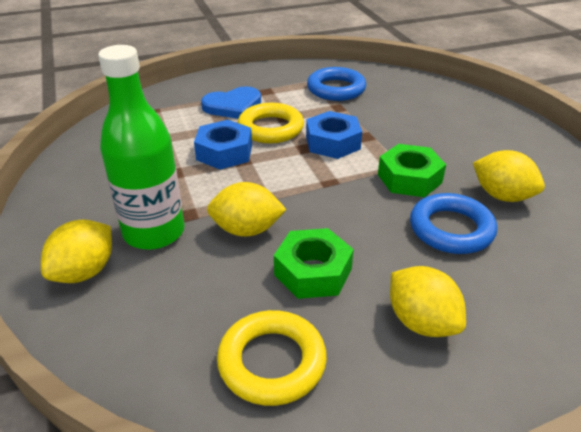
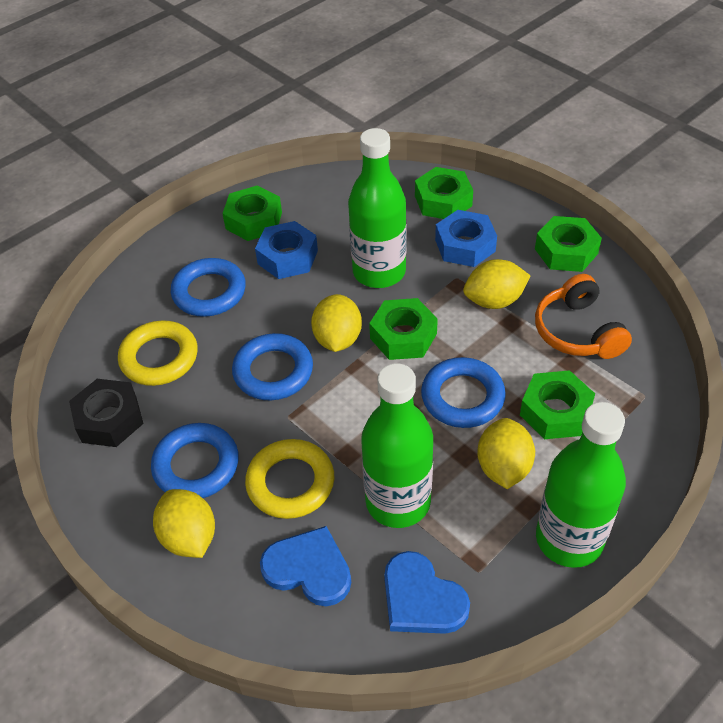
black nut: 0 -> 1
blue heart: 1 -> 2
blue ring: 2 -> 4
green bottle: 1 -> 3
green nut: 2 -> 5
orange headphones: 0 -> 1

